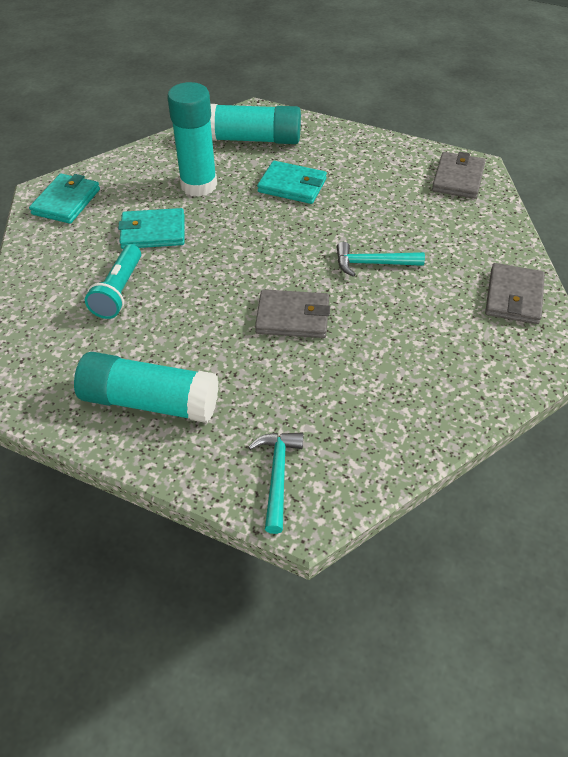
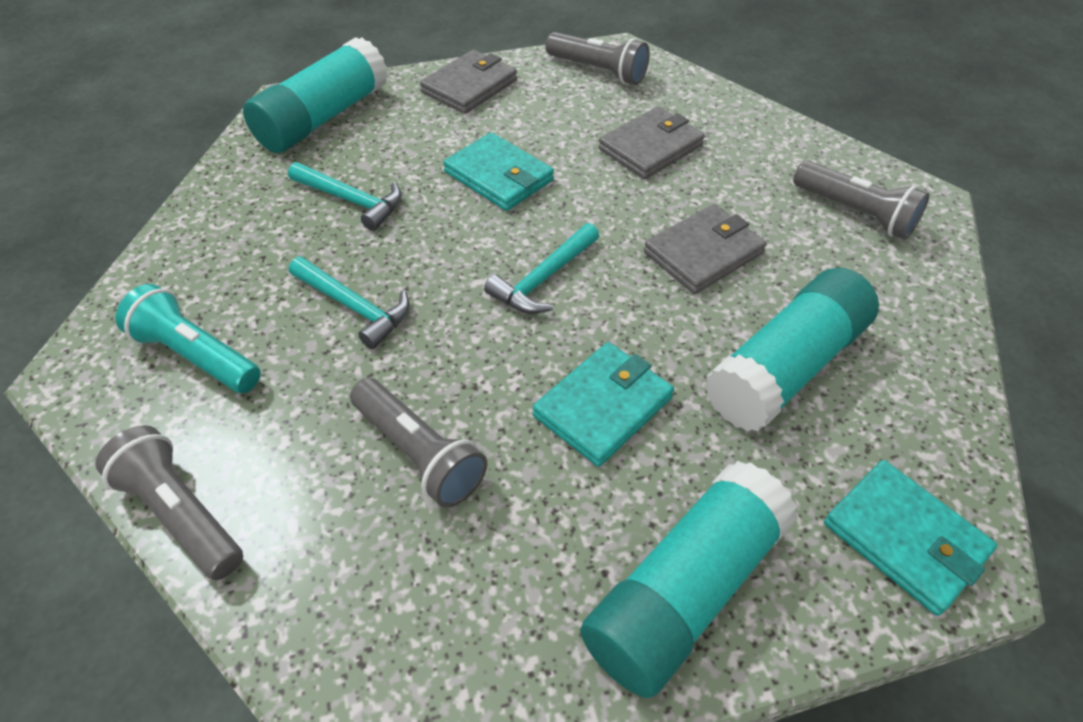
grey flashlight: 0 -> 4
turquoise hammer: 2 -> 3

